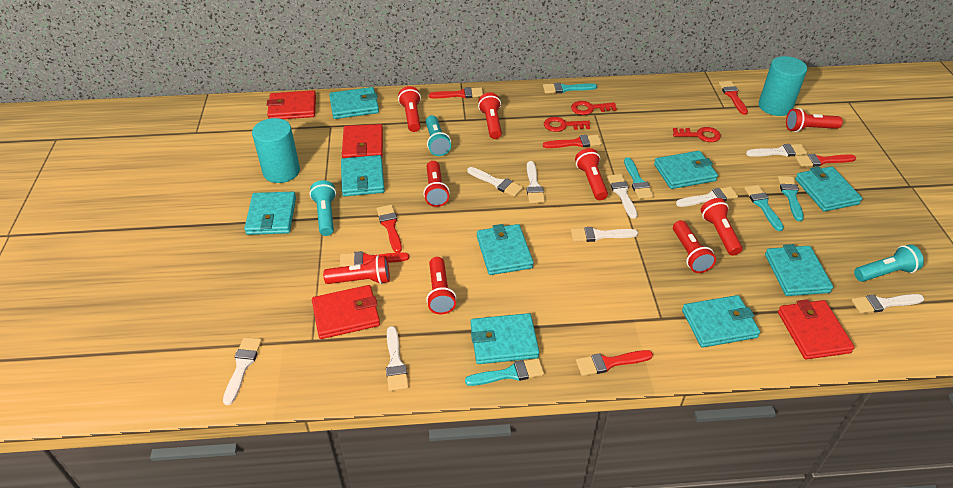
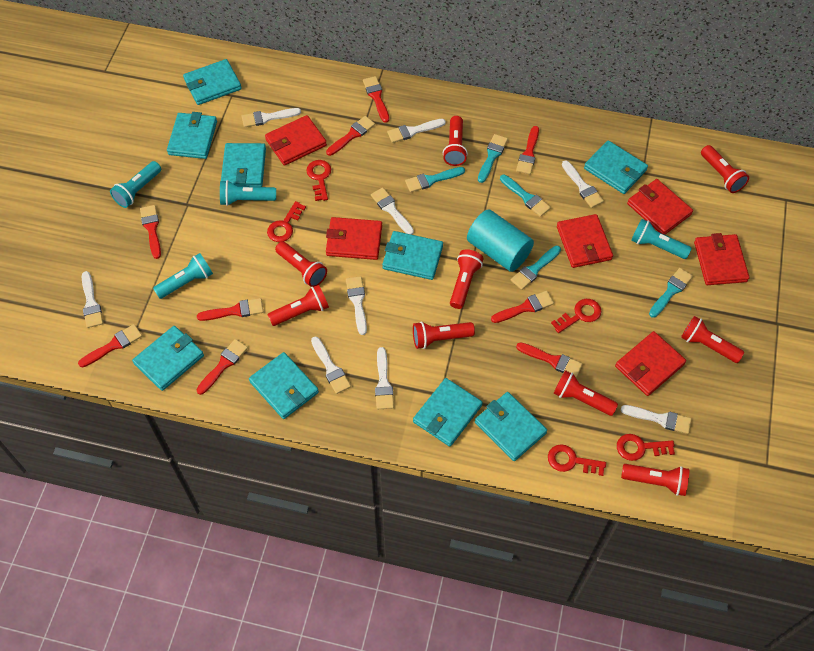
red brush: 7 -> 9
red key: 3 -> 5
red wallet: 4 -> 6
turquoise cylinder: 2 -> 1
turquoise flashlight: 3 -> 4

